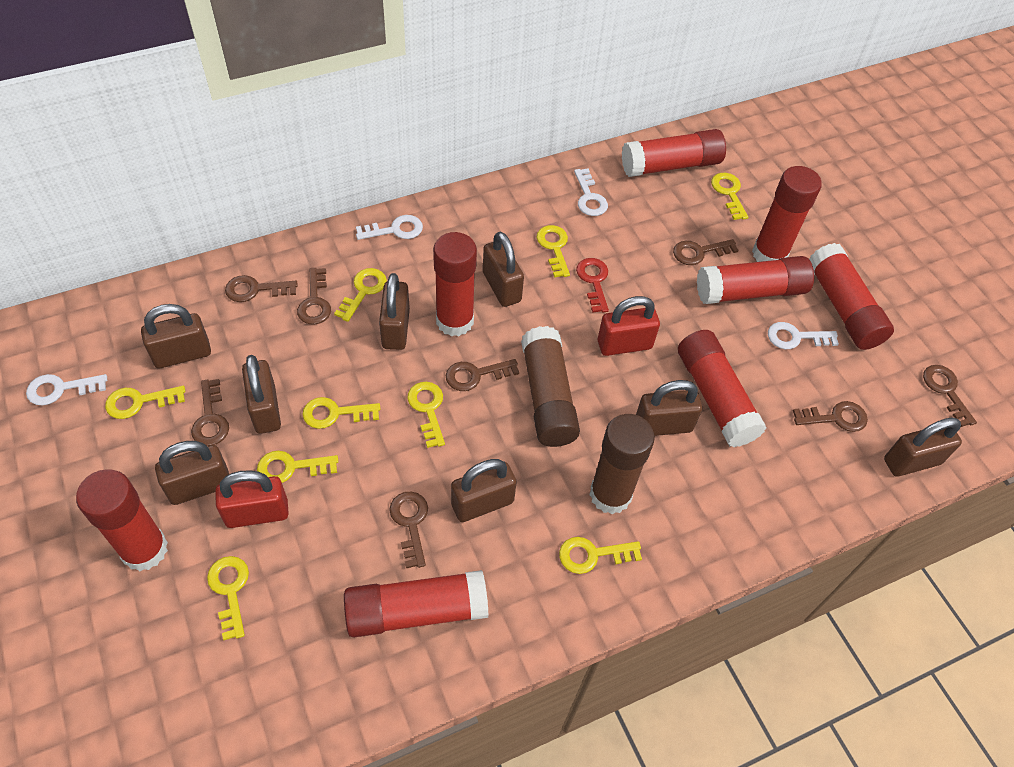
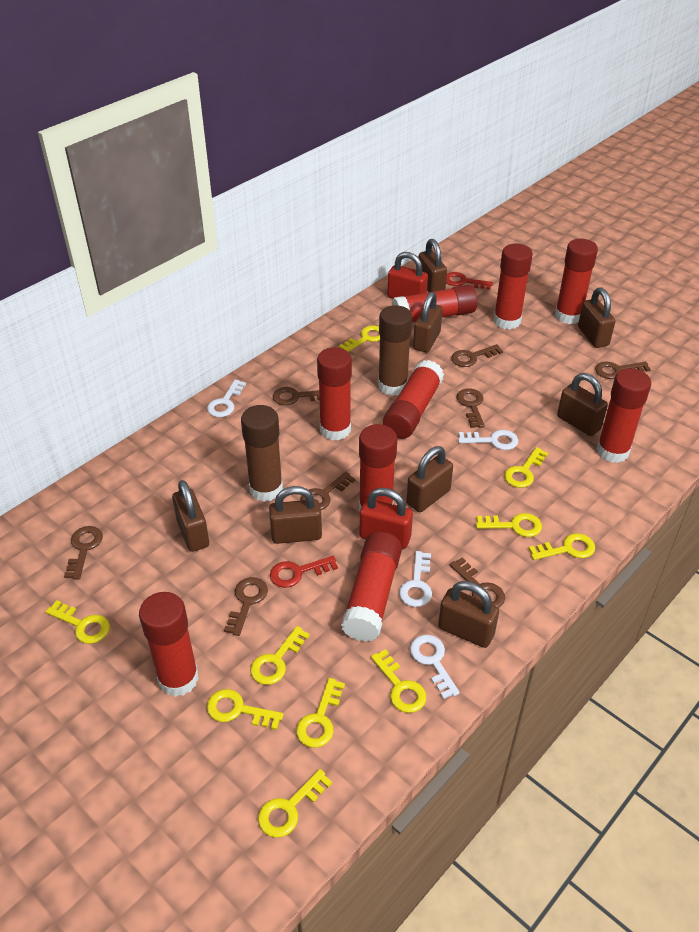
red glue stick: 8 -> 9
red key: 1 -> 2
yellow key: 9 -> 10

